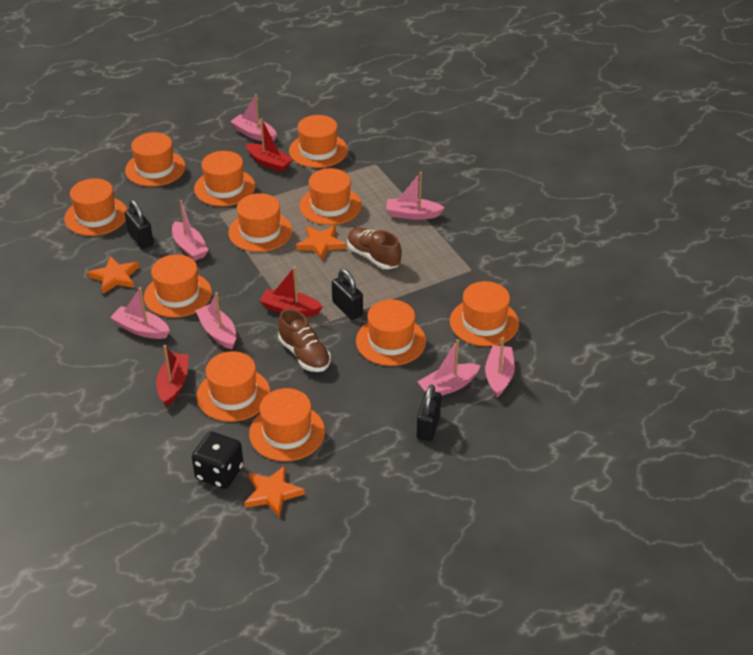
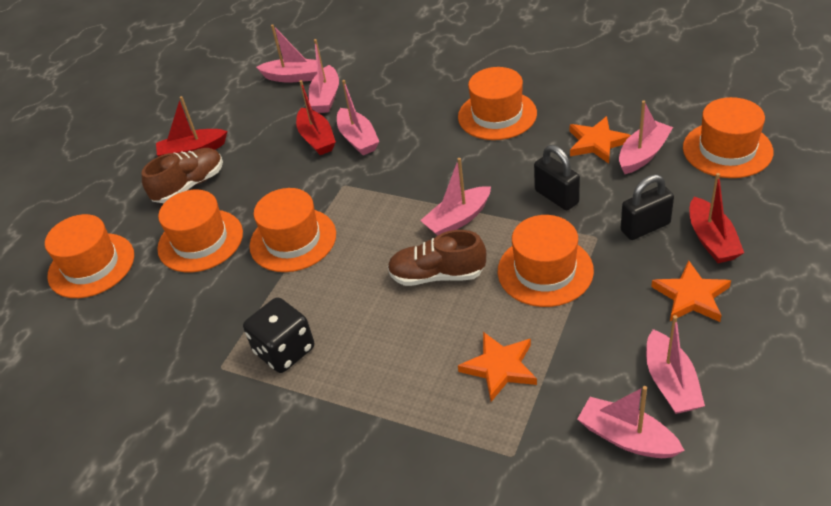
black padlock: 3 -> 2
orange hat: 11 -> 6

